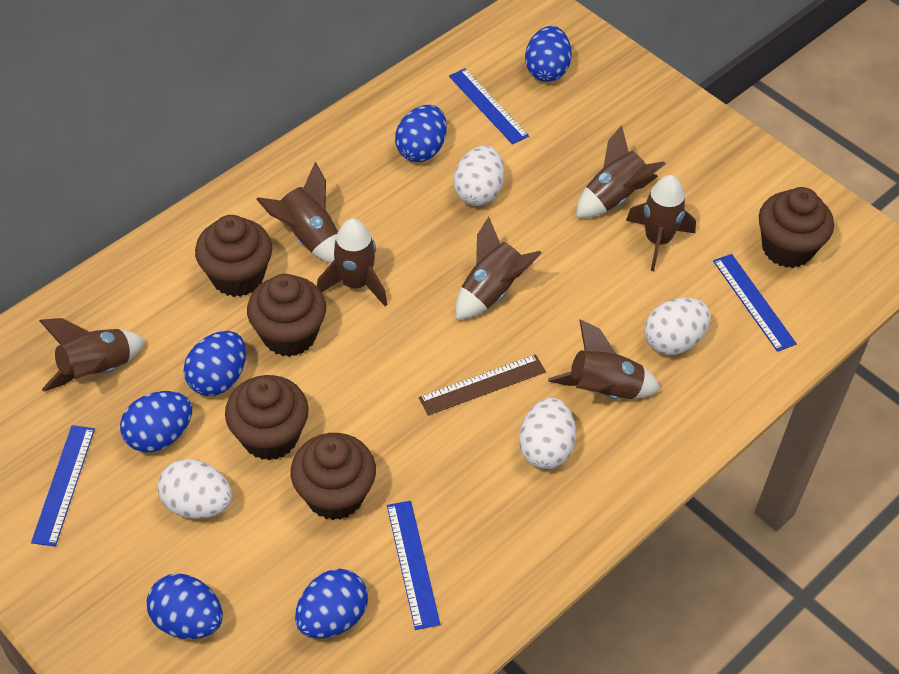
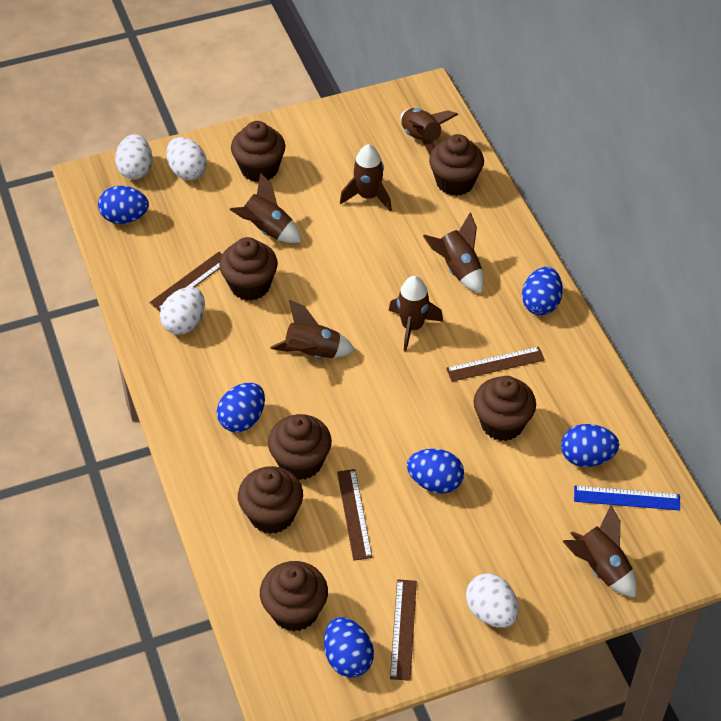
blue ruler: 4 -> 1
brown cupcake: 5 -> 7
brown ruler: 1 -> 4

